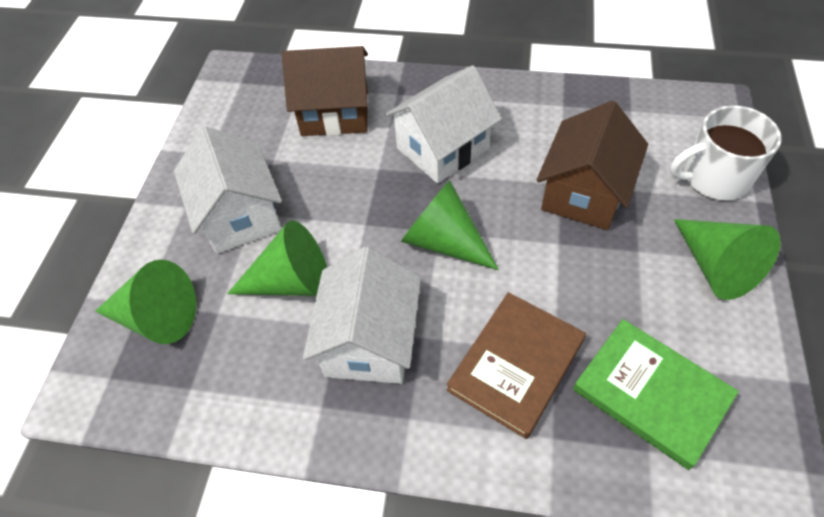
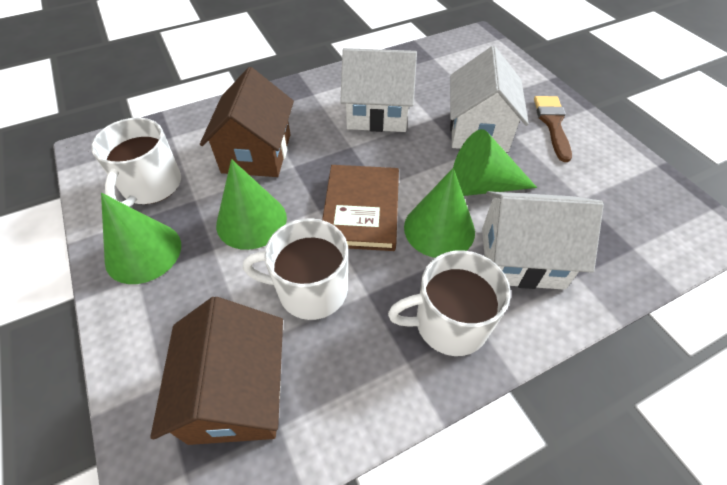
brown brush: 0 -> 1
green book: 1 -> 0
white mug: 1 -> 3

